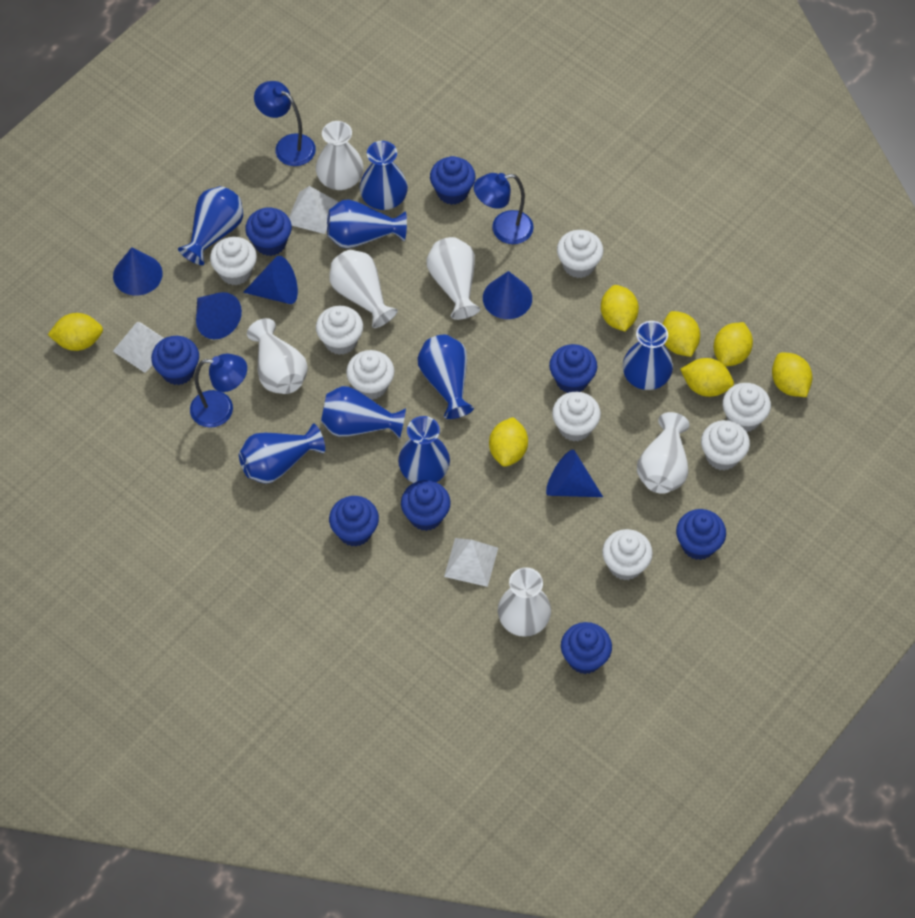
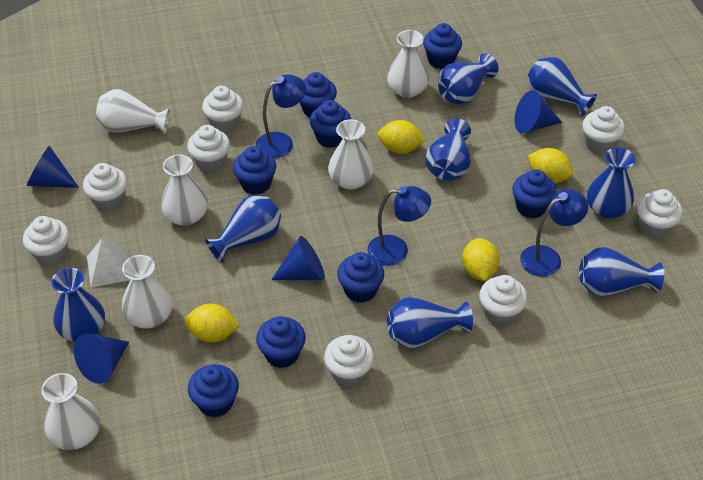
blue cone: 5 -> 4
white pyramid: 3 -> 1
yellow lemon: 7 -> 4

